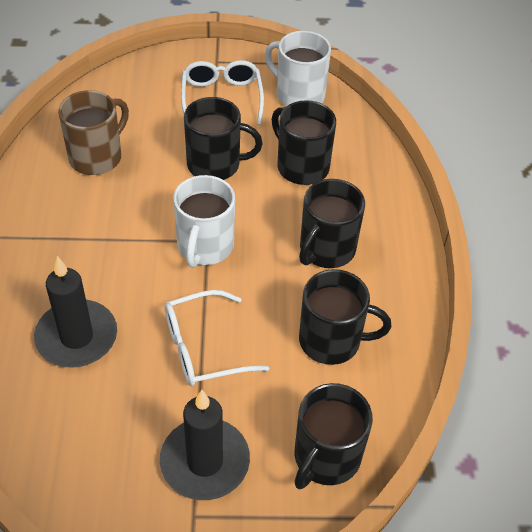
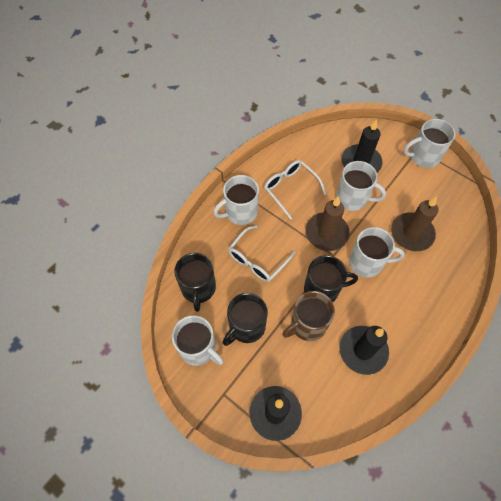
black candle: 2 -> 3
black mug: 5 -> 3
brown candle: 0 -> 2
white mug: 2 -> 5

